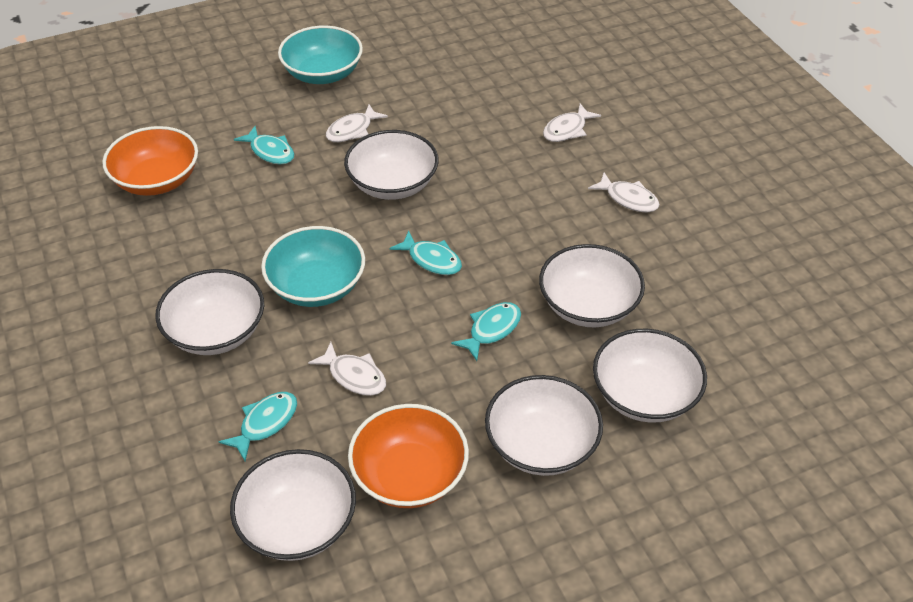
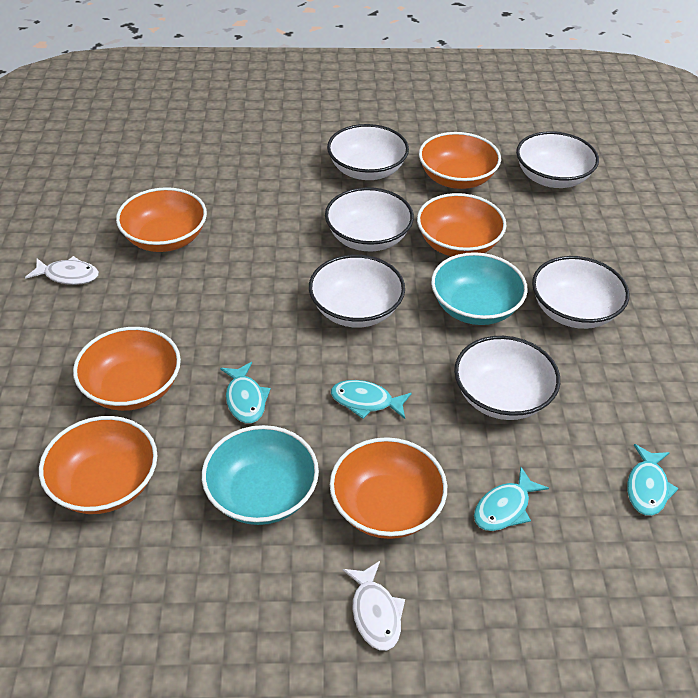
orange bowl: 2 -> 6
white fish: 4 -> 2

